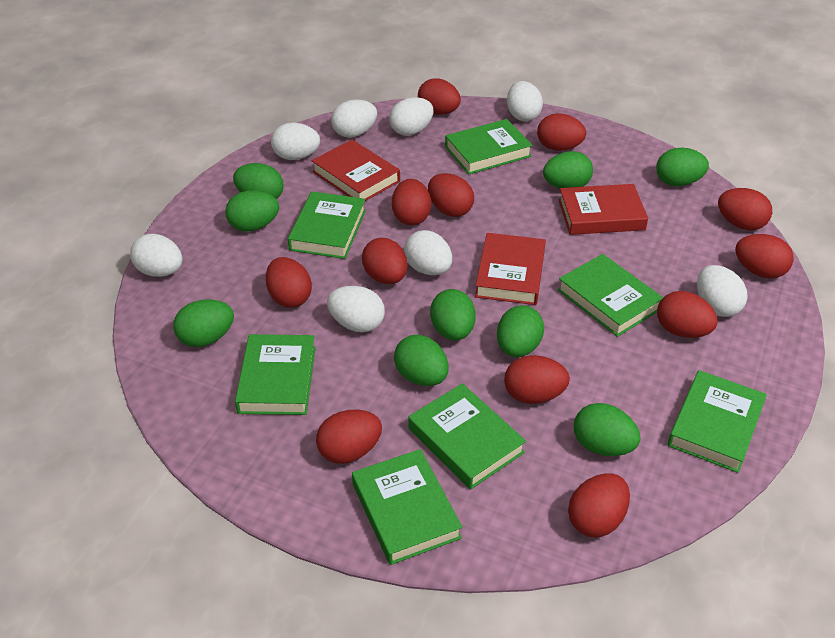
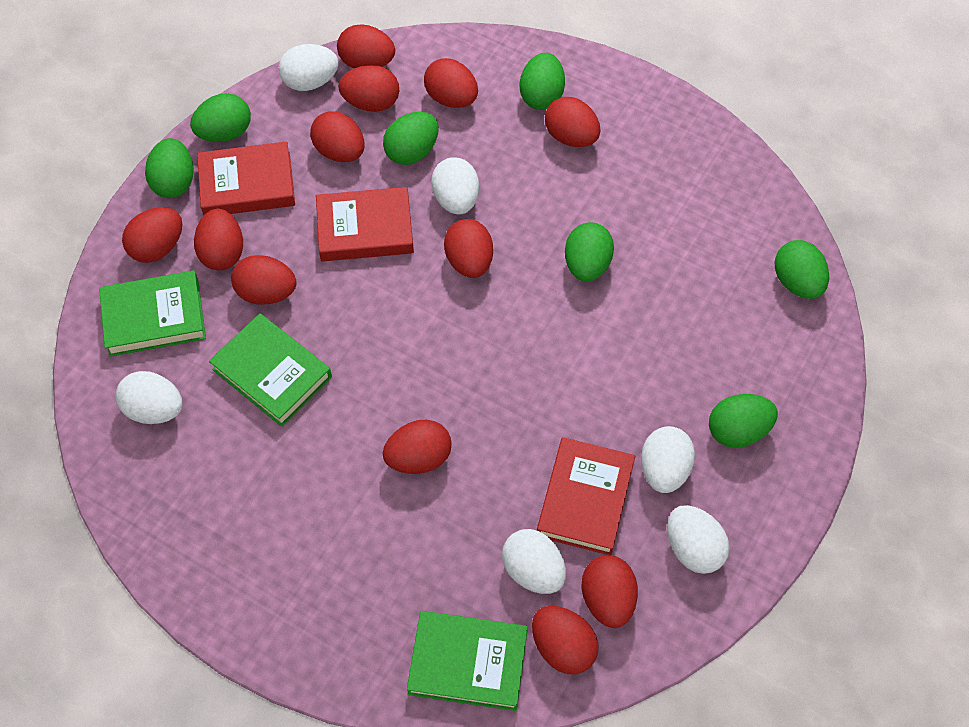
green book: 7 -> 3
green egg: 9 -> 7
white egg: 8 -> 6

